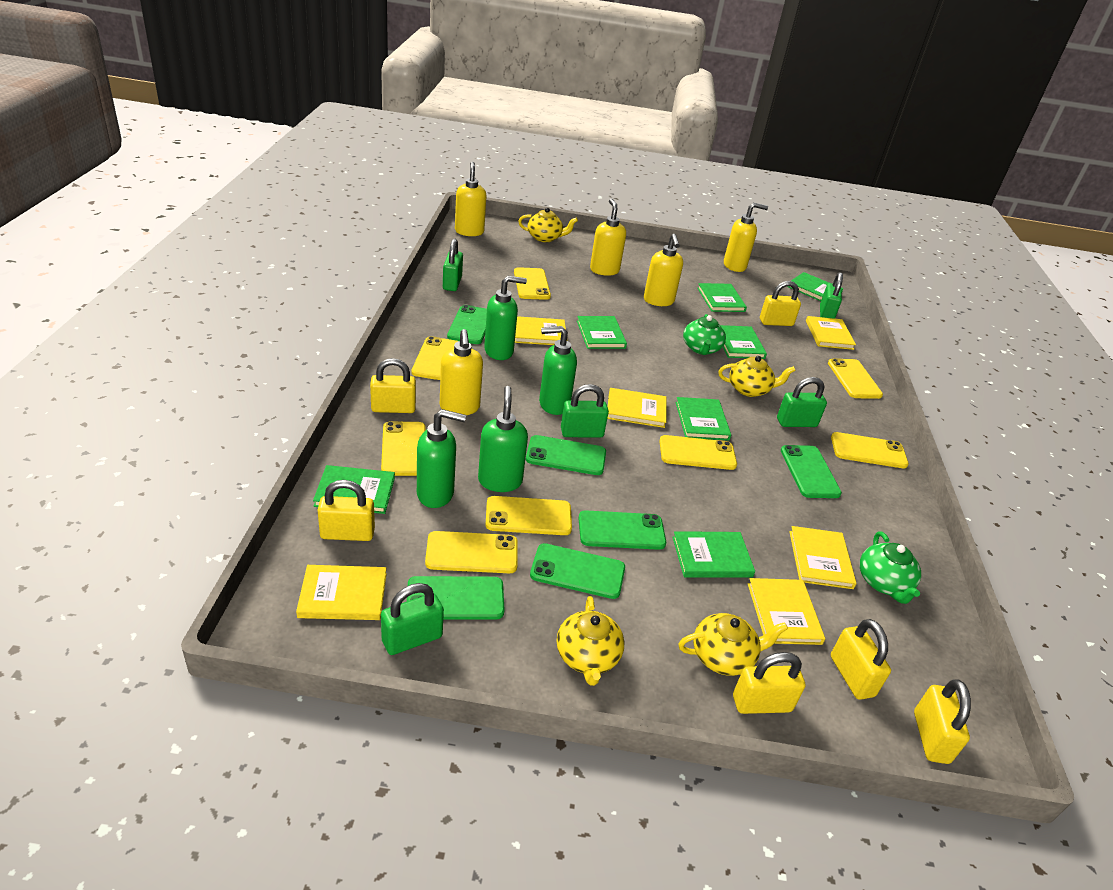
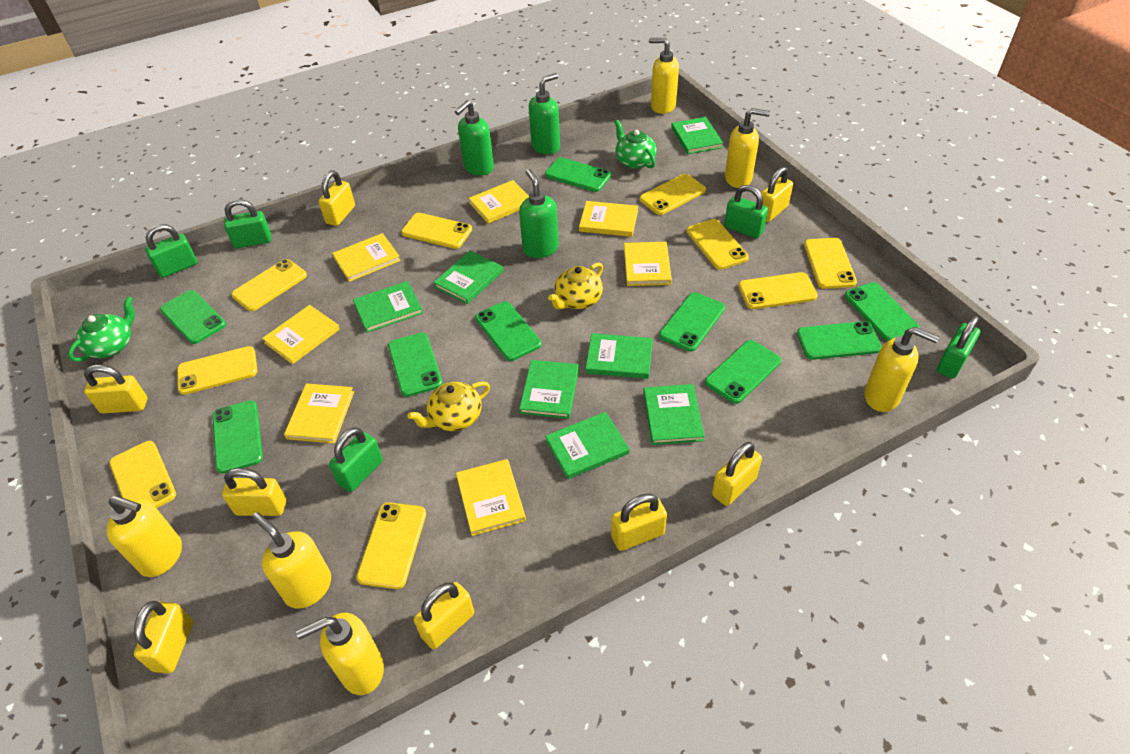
green phone: 6 -> 9
green soap dispenser: 4 -> 3
yellow book: 6 -> 7
yellow padlock: 6 -> 8
yellow phone: 8 -> 9
yellow soap dispenser: 5 -> 6
yellow teapot: 4 -> 2

